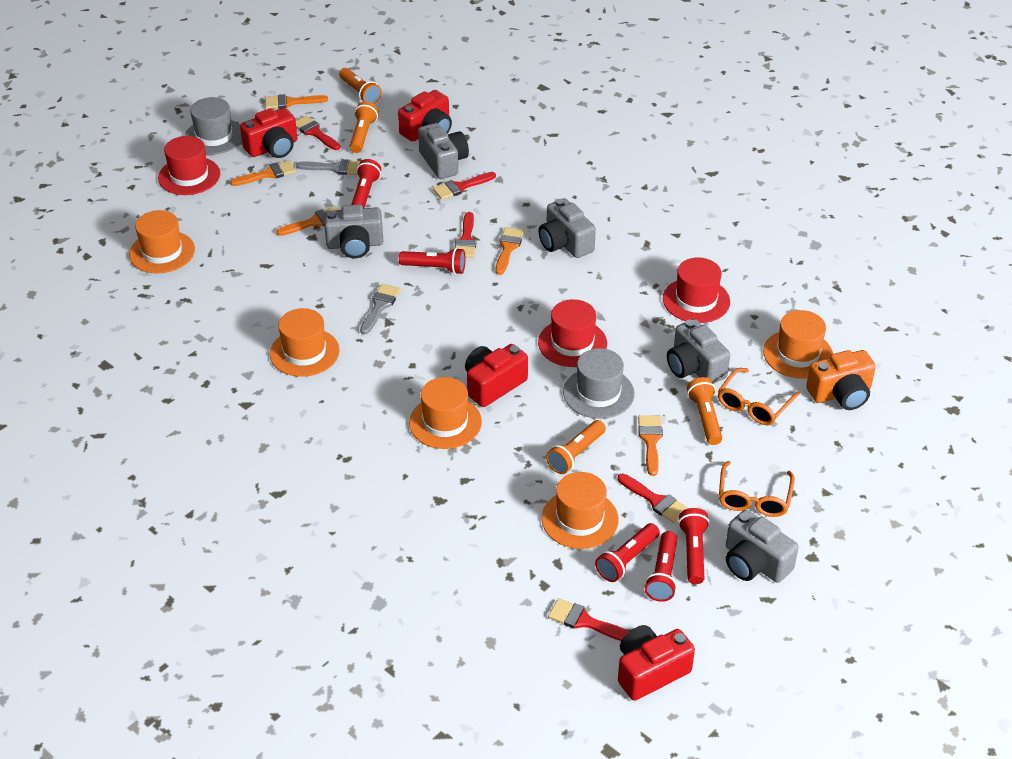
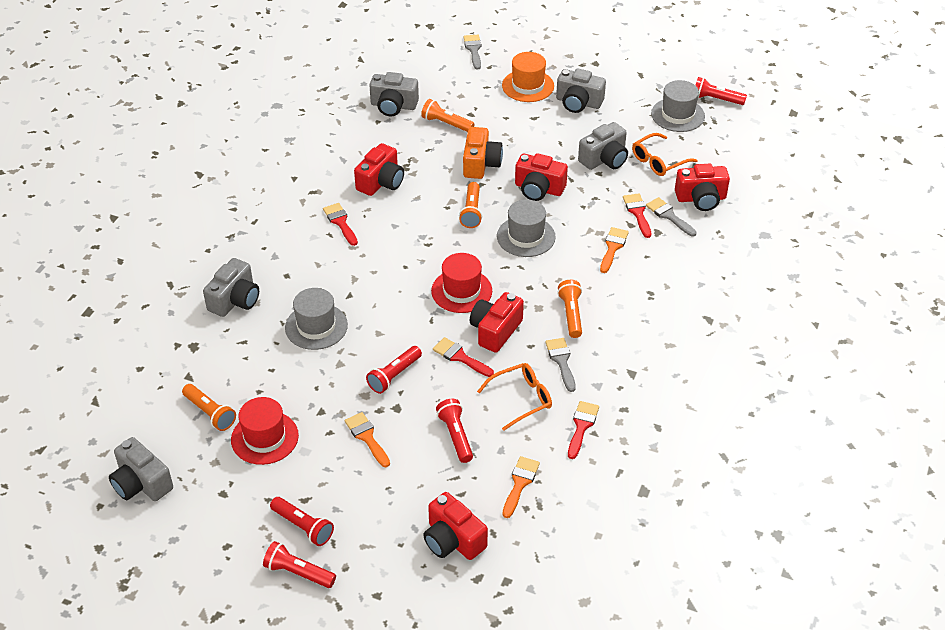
grey brush: 2 -> 3
grey hat: 2 -> 3
orange brush: 5 -> 3
orange hat: 5 -> 1
red brush: 5 -> 4
red camera: 4 -> 5
red hat: 3 -> 2

